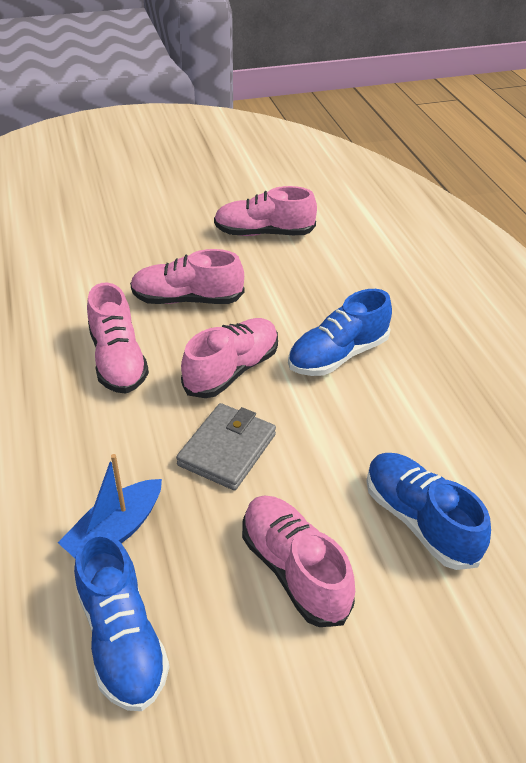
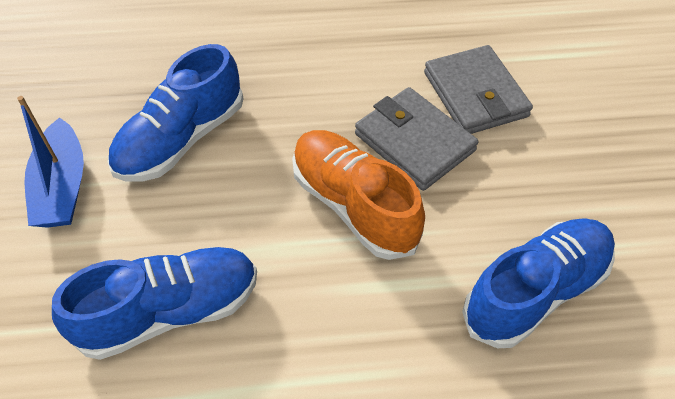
grey wallet: 1 -> 2
orange shoe: 0 -> 1
pink shoe: 5 -> 0

